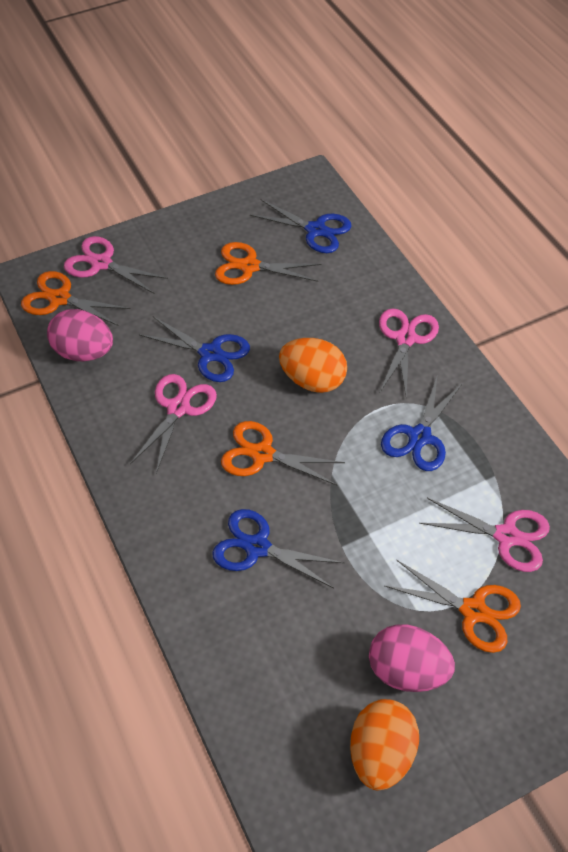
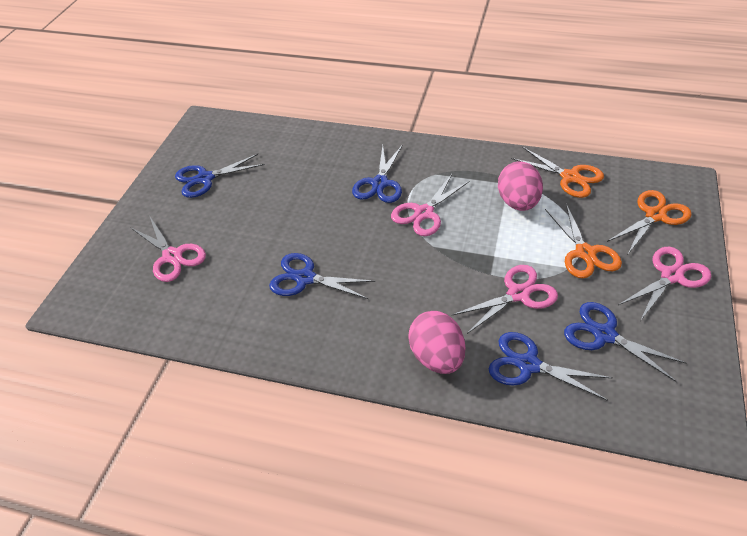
blue scissors: 4 -> 5
orange egg: 2 -> 0
orange scissors: 4 -> 3

